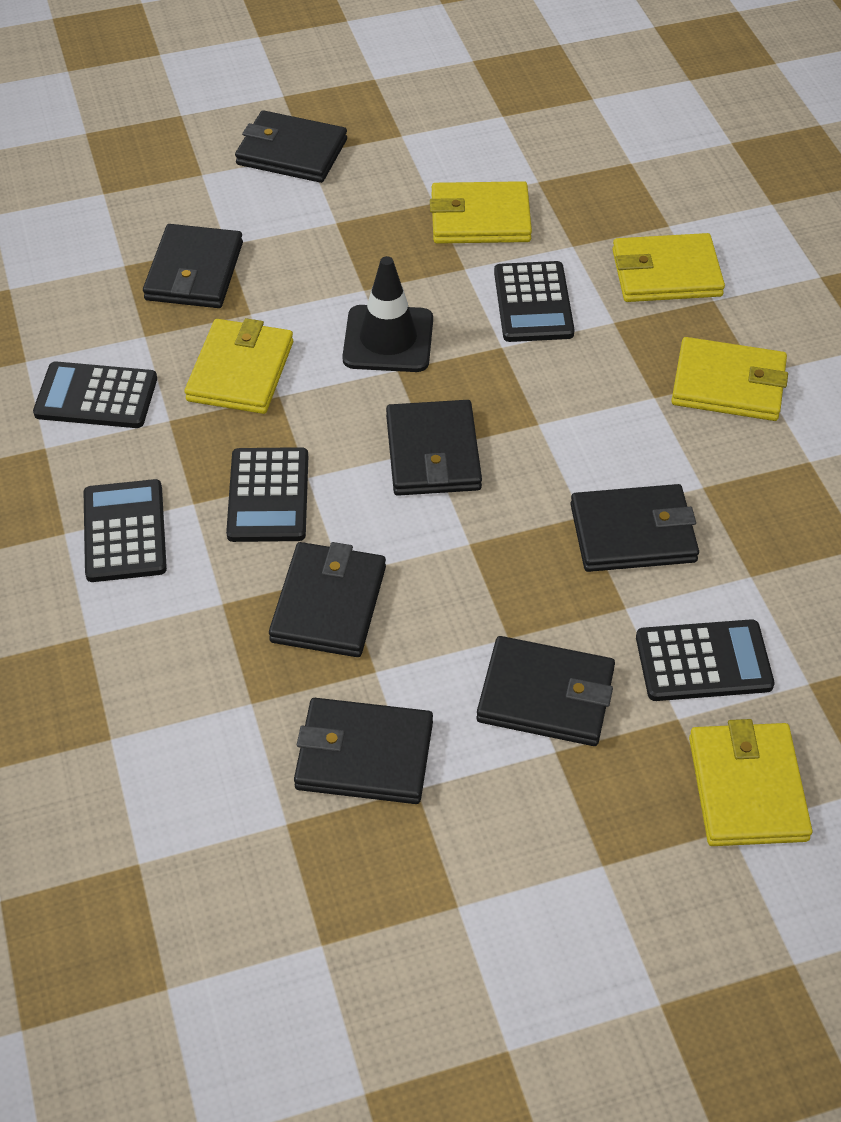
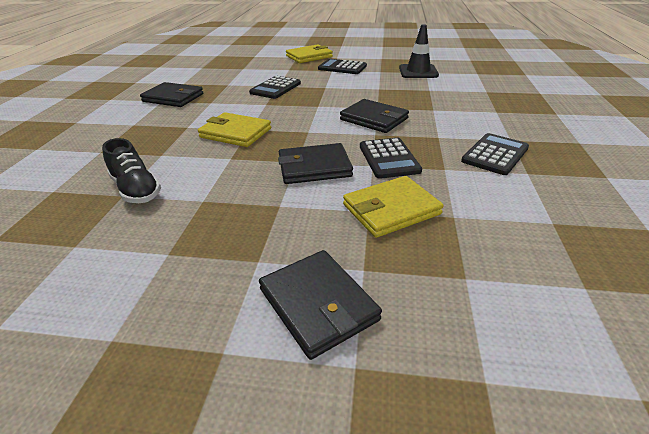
black calculator: 5 -> 4
black shoe: 0 -> 1
black wallet: 7 -> 4
yellow wallet: 5 -> 3

